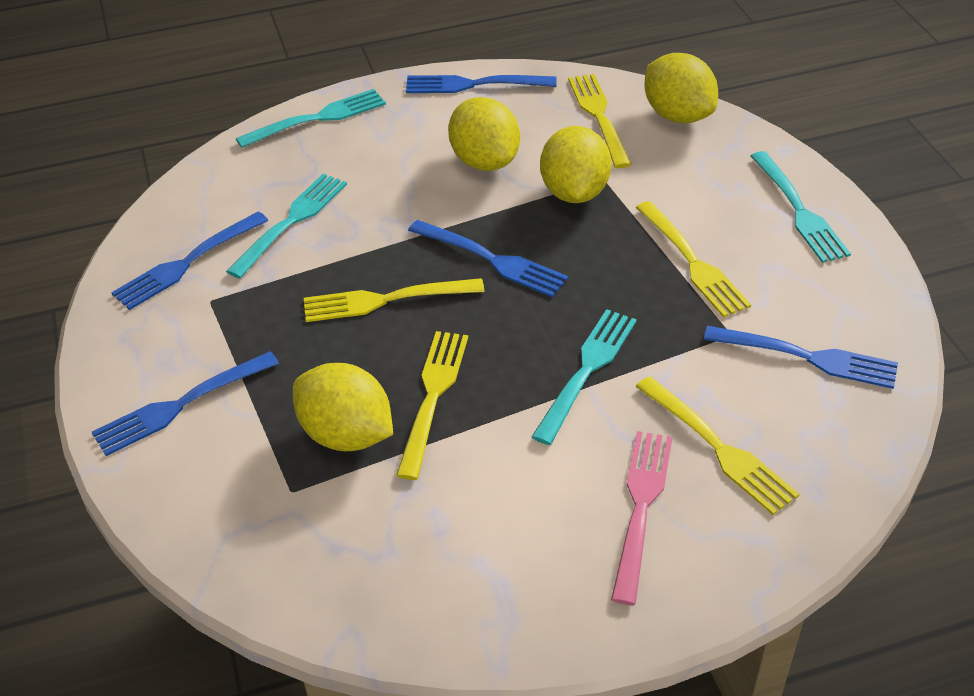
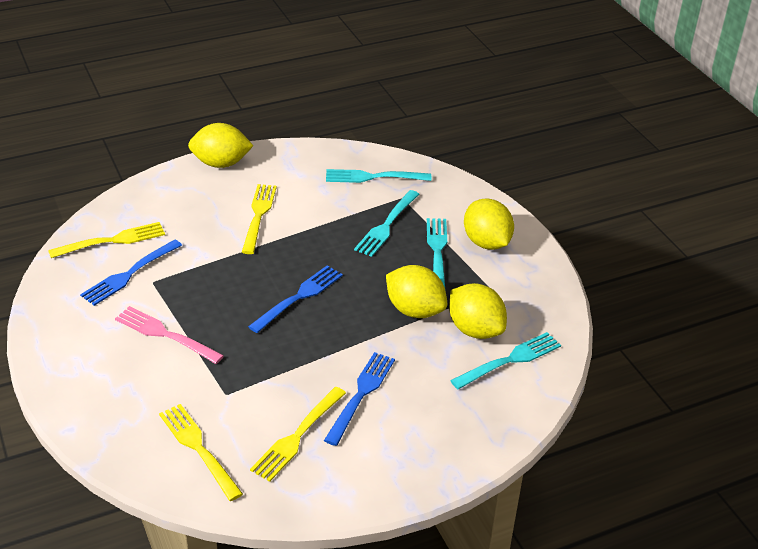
blue fork: 5 -> 3
yellow fork: 5 -> 4

